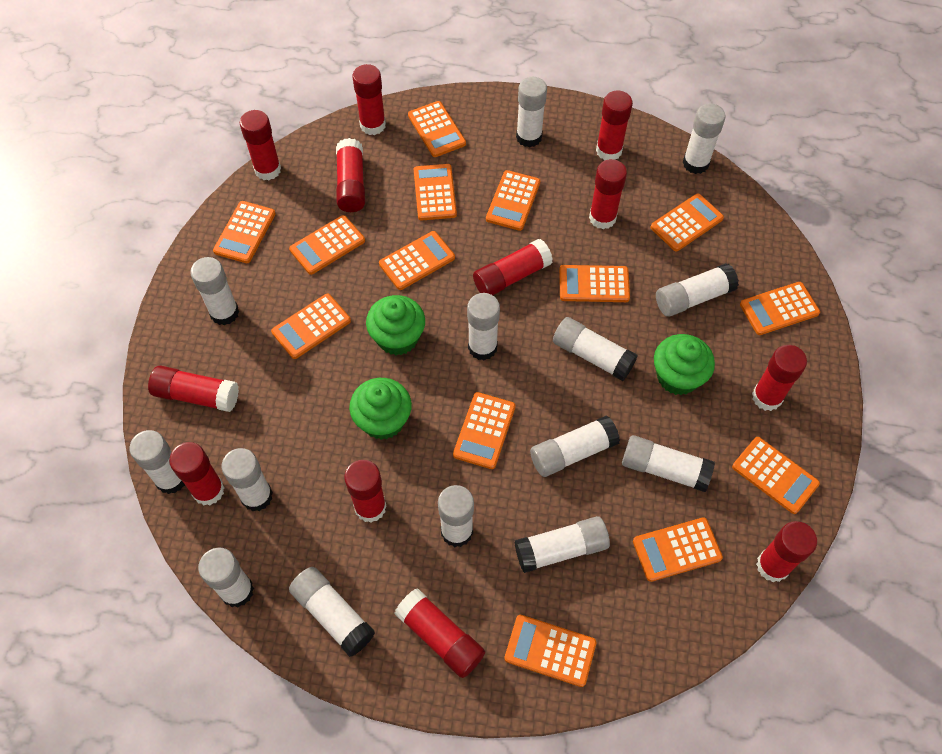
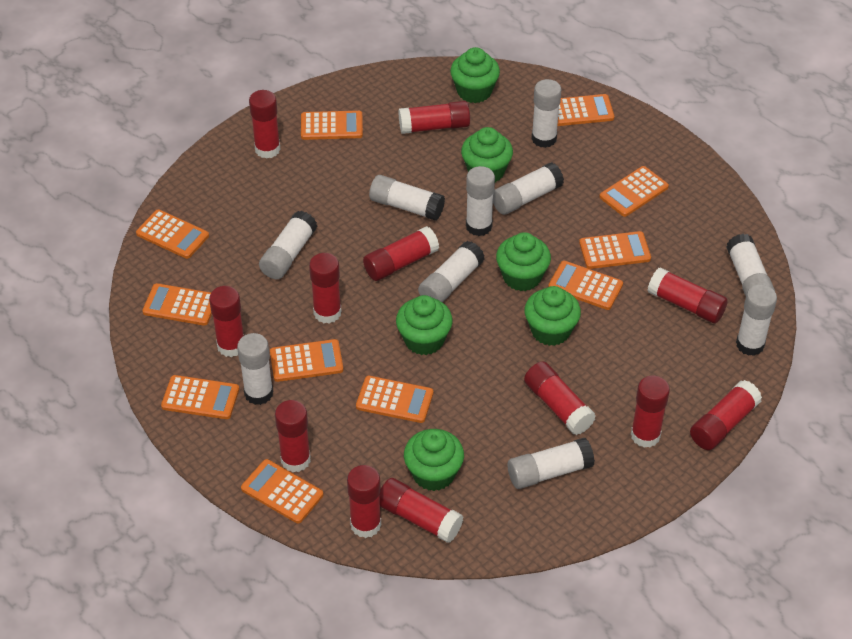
green cupcake: 3 -> 6
orange calculator: 14 -> 11
white glue stick: 14 -> 10

